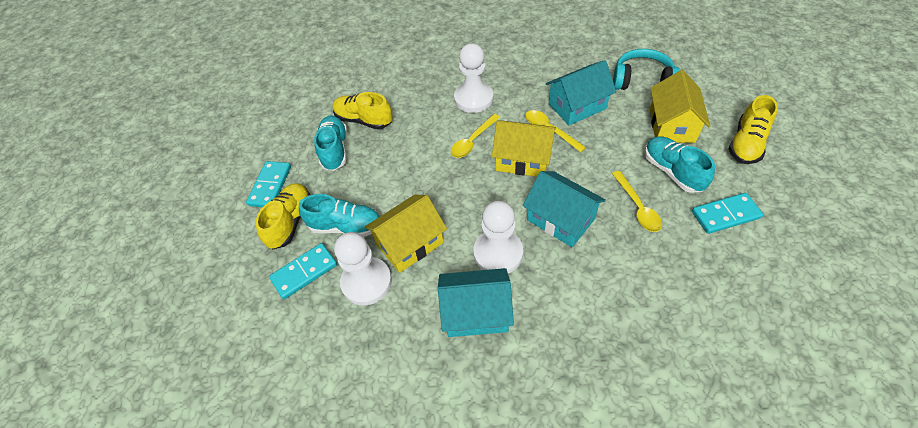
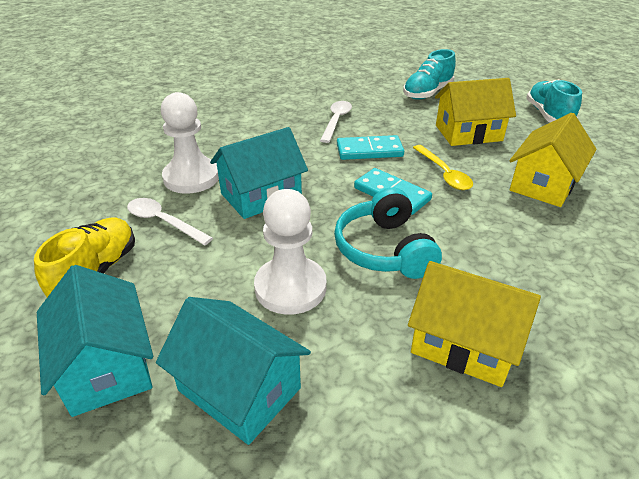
turquoise domino: 3 -> 2
turquoise shoe: 3 -> 2
white pawn: 3 -> 2
white spoon: 0 -> 2
yellow shoe: 3 -> 1
yellow spoon: 3 -> 1

